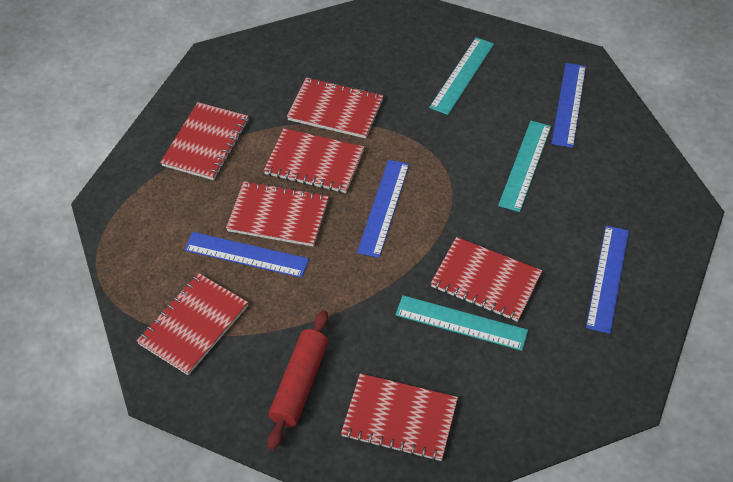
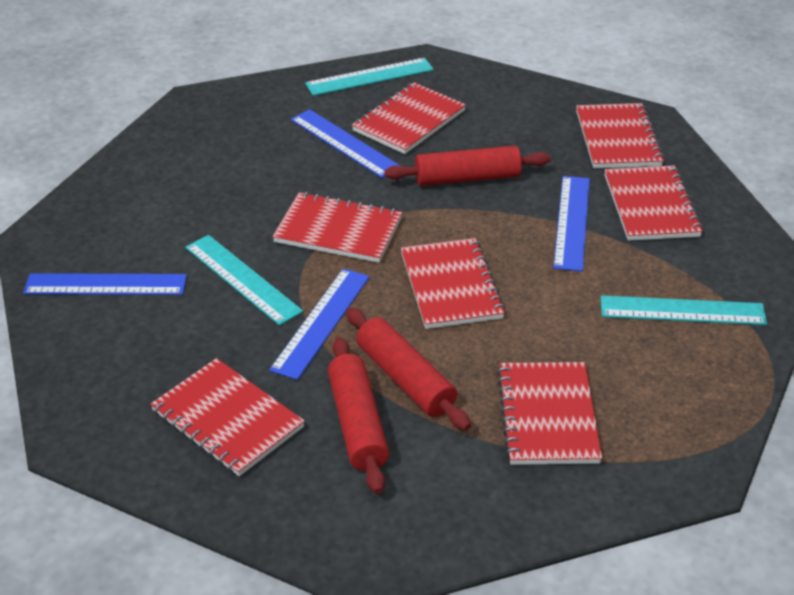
red rolling pin: 1 -> 3

